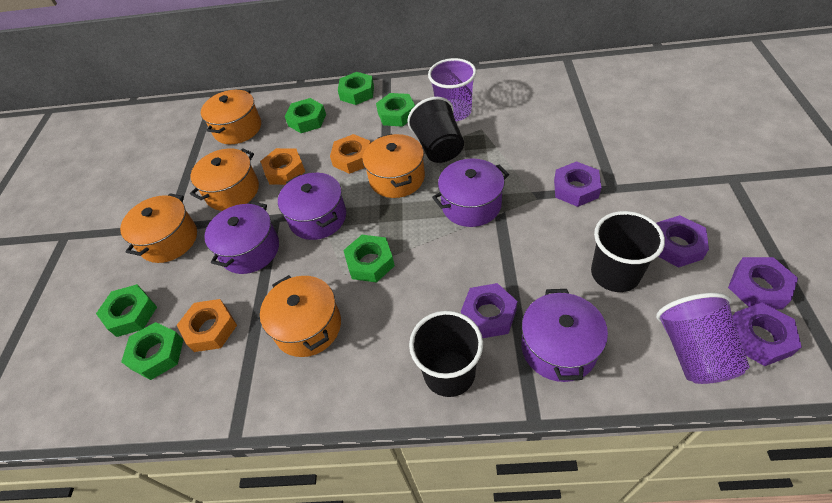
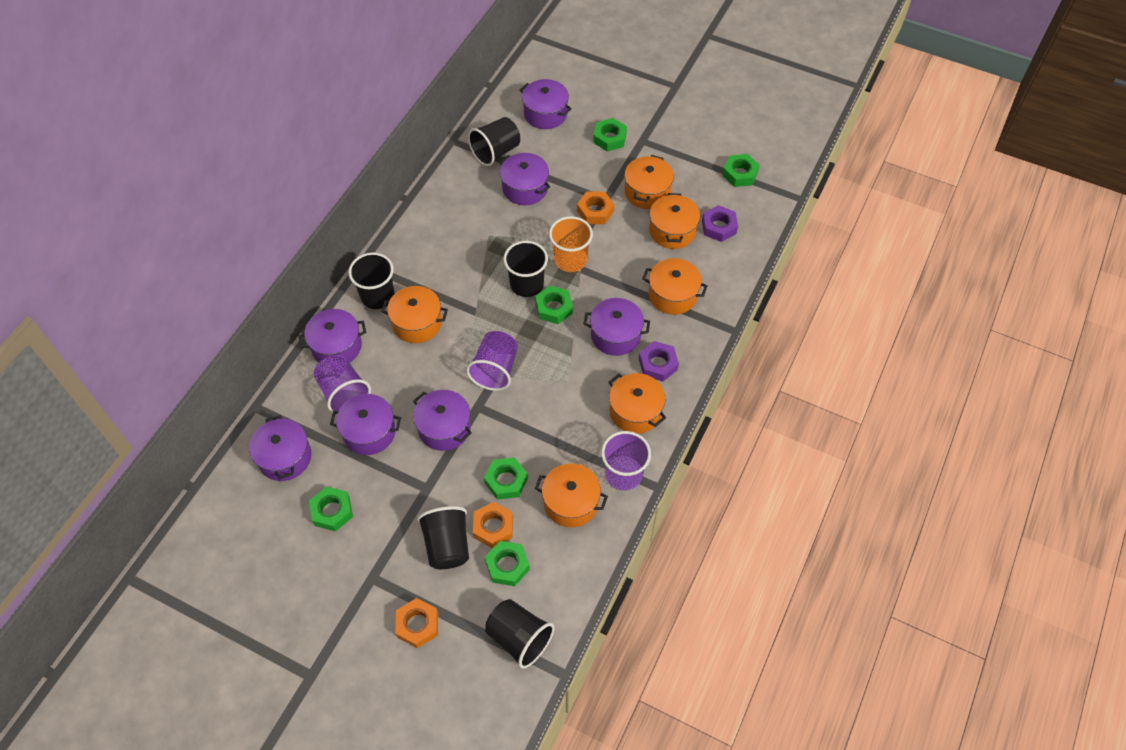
black cup: 3 -> 5
orange cup: 0 -> 1
orange pot: 5 -> 6
purple cup: 2 -> 3
purple nut: 5 -> 2
purple pot: 4 -> 7

